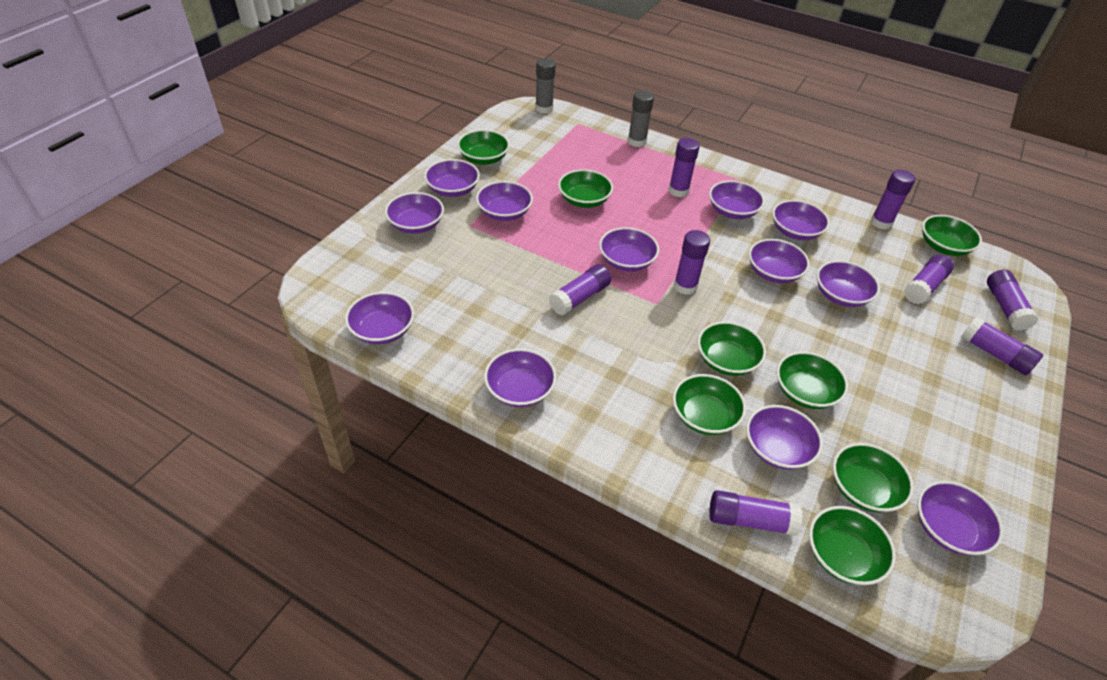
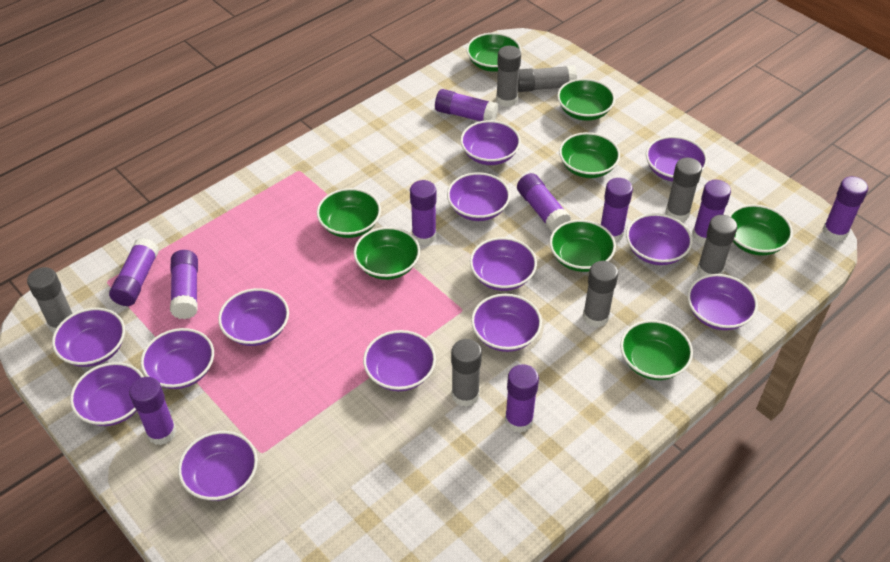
grey glue stick: 2 -> 7
purple bowl: 12 -> 13
purple glue stick: 8 -> 10

